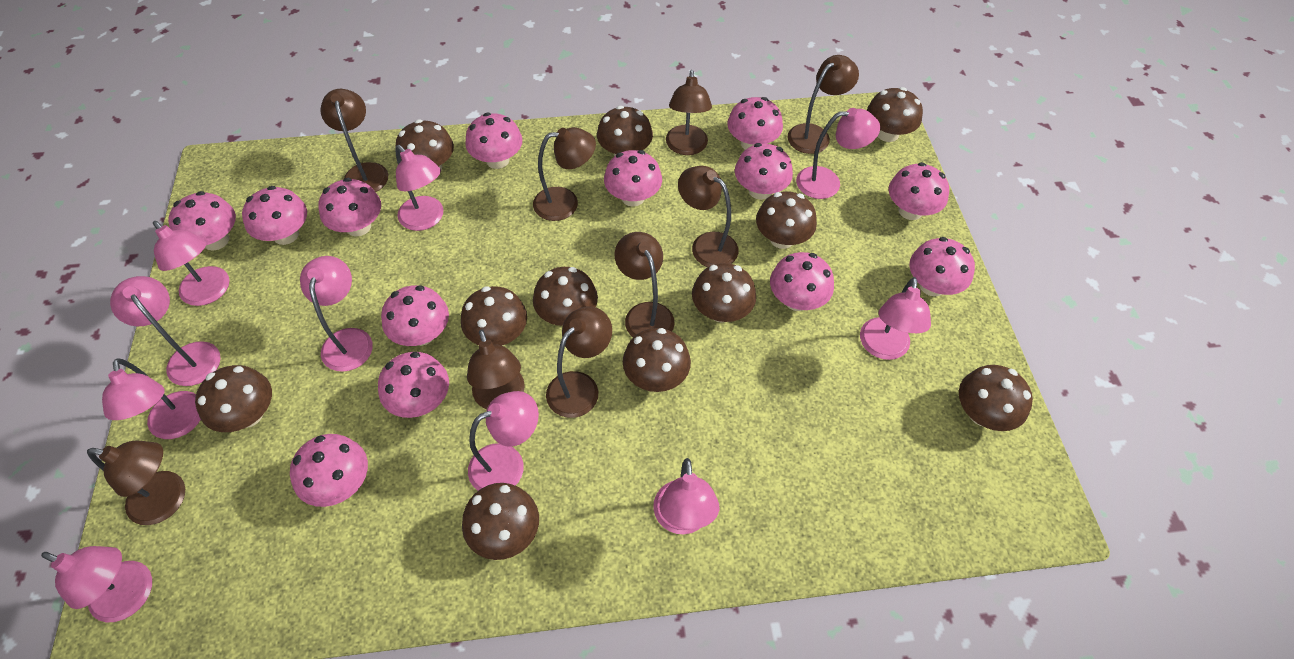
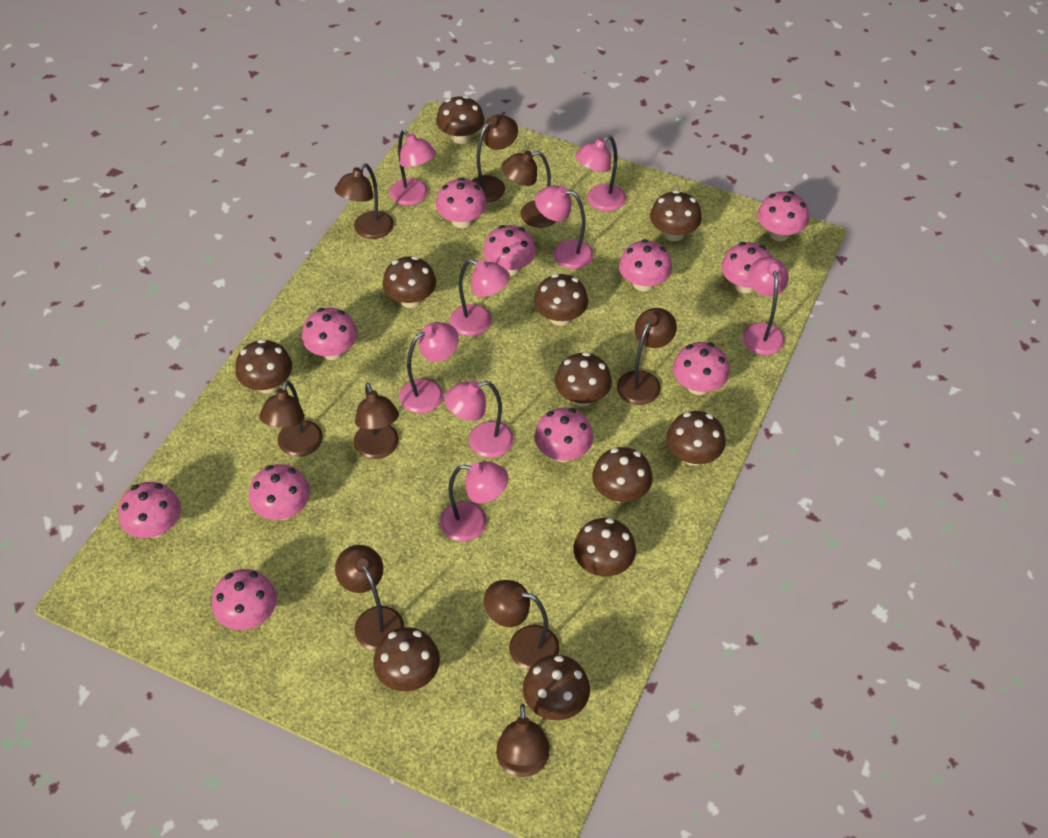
pink lamp: 10 -> 8
pink mushroom: 13 -> 11

